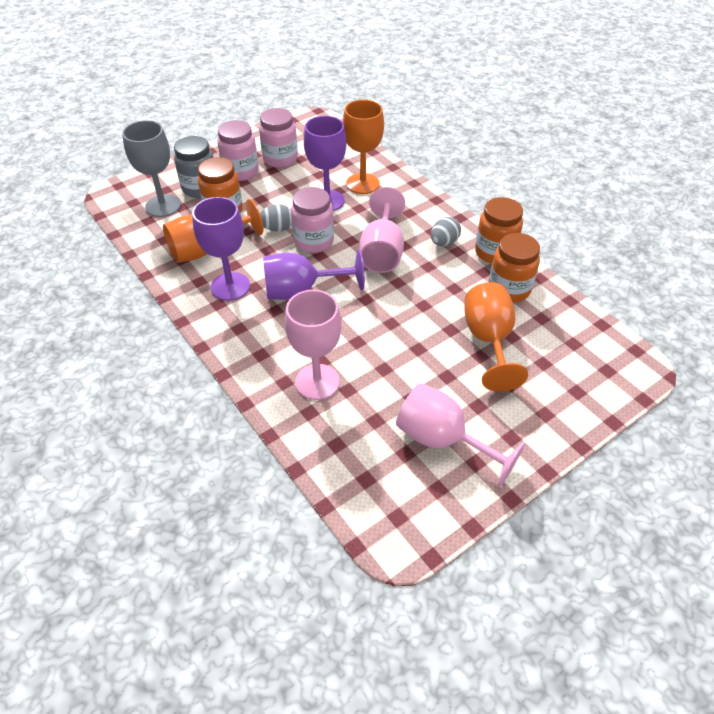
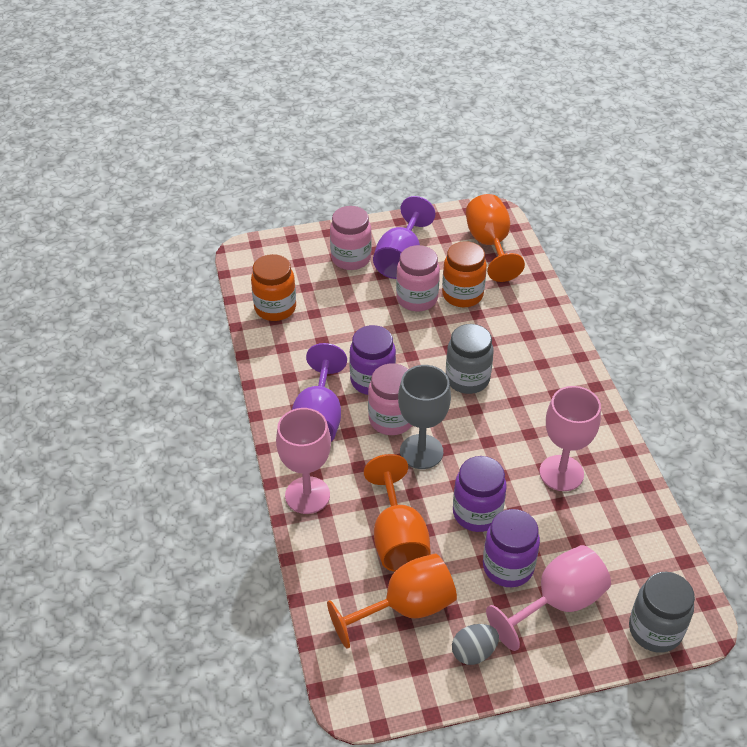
grey egg: 2 -> 1
grey jar: 1 -> 2
orange jar: 3 -> 2
purple goblet: 3 -> 2
purple jar: 0 -> 3

